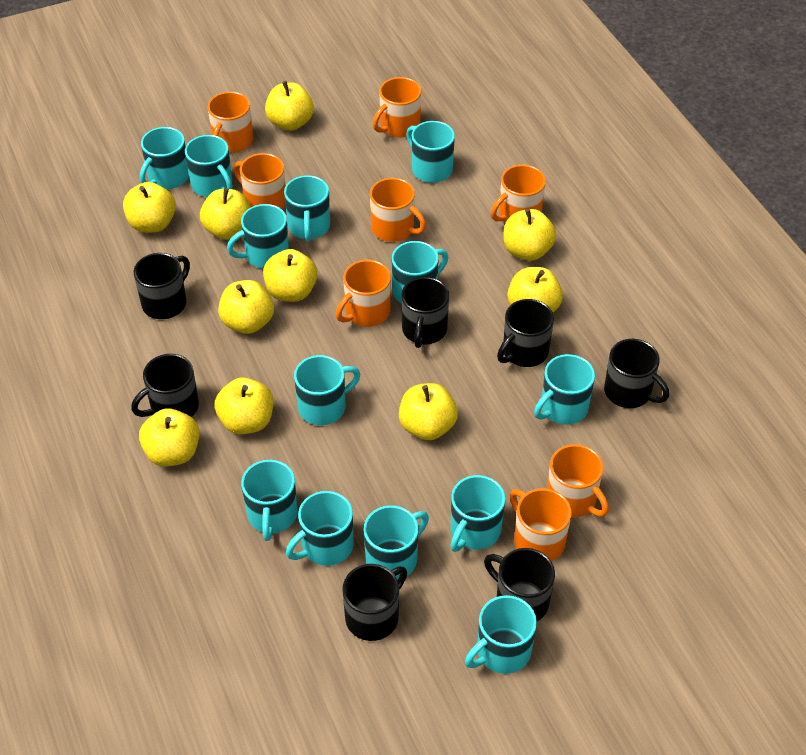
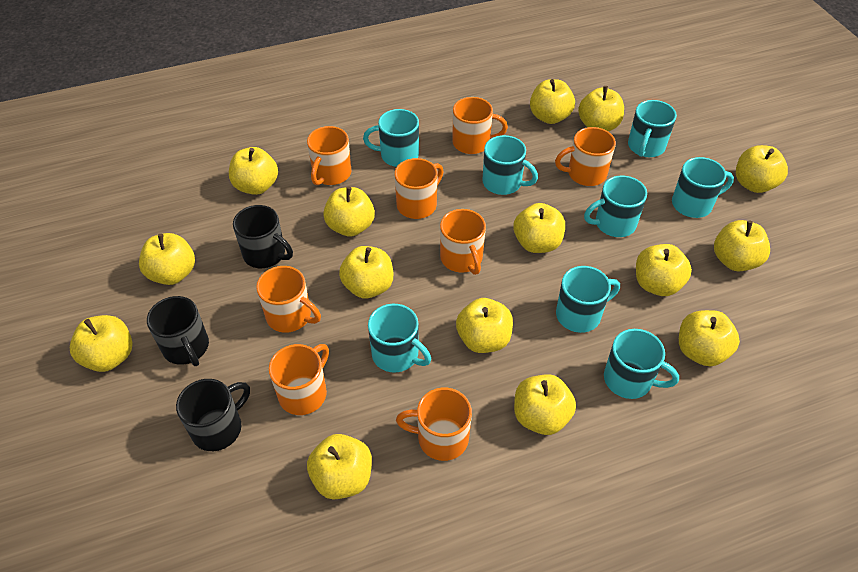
black mug: 7 -> 3
turquoise mug: 13 -> 8
yellow apple: 10 -> 15

